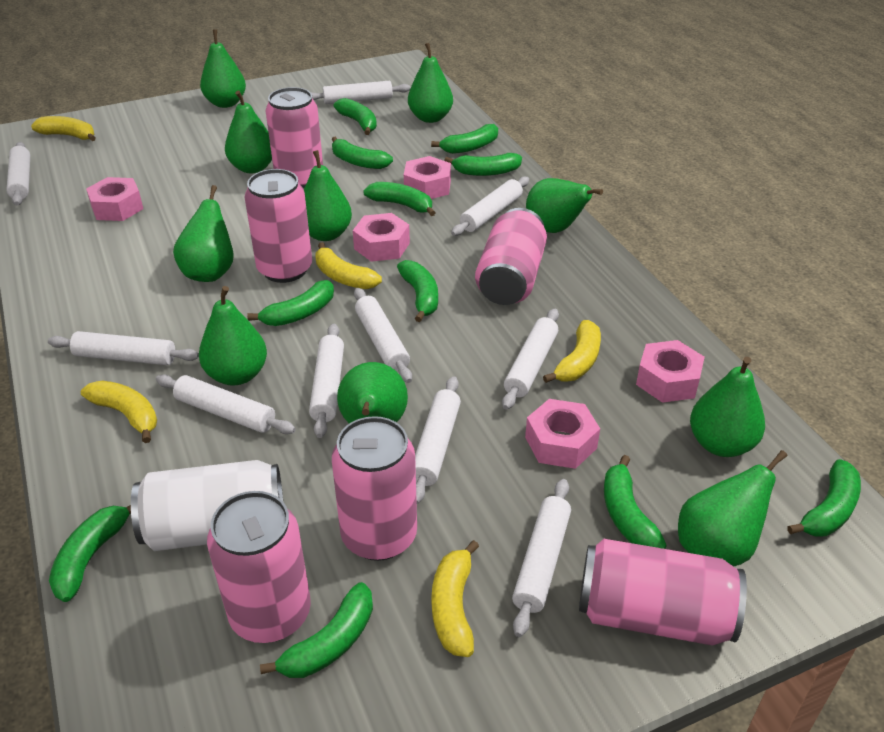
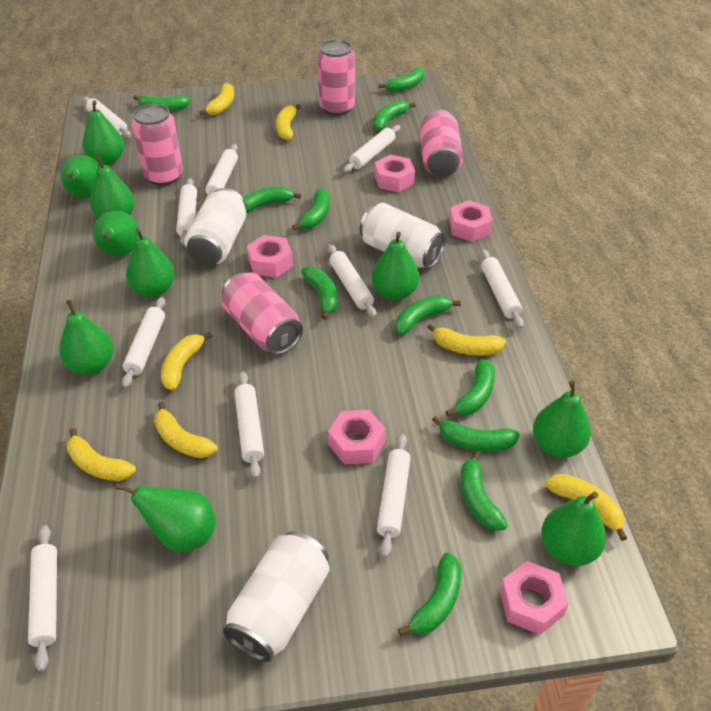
pink can: 6 -> 4
white can: 1 -> 3
yellow banana: 5 -> 7

